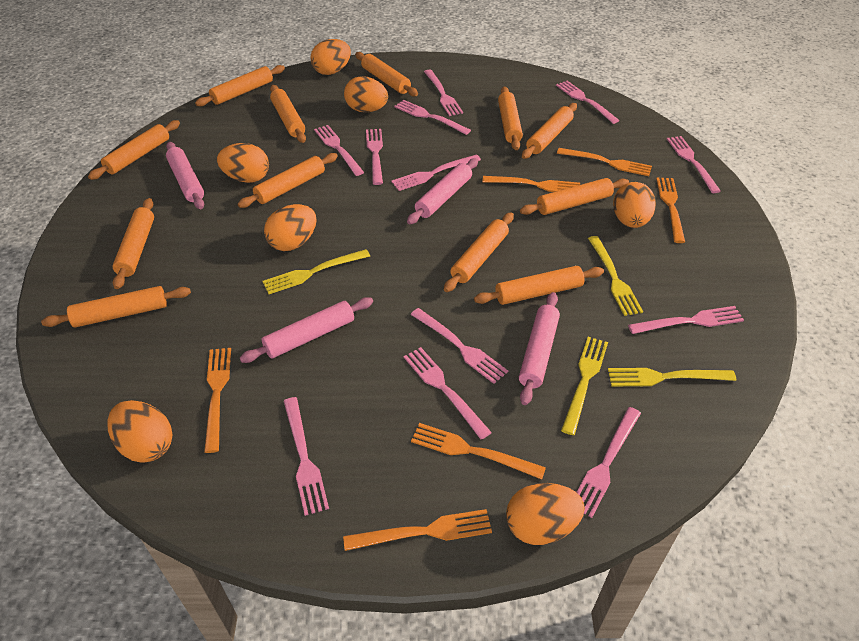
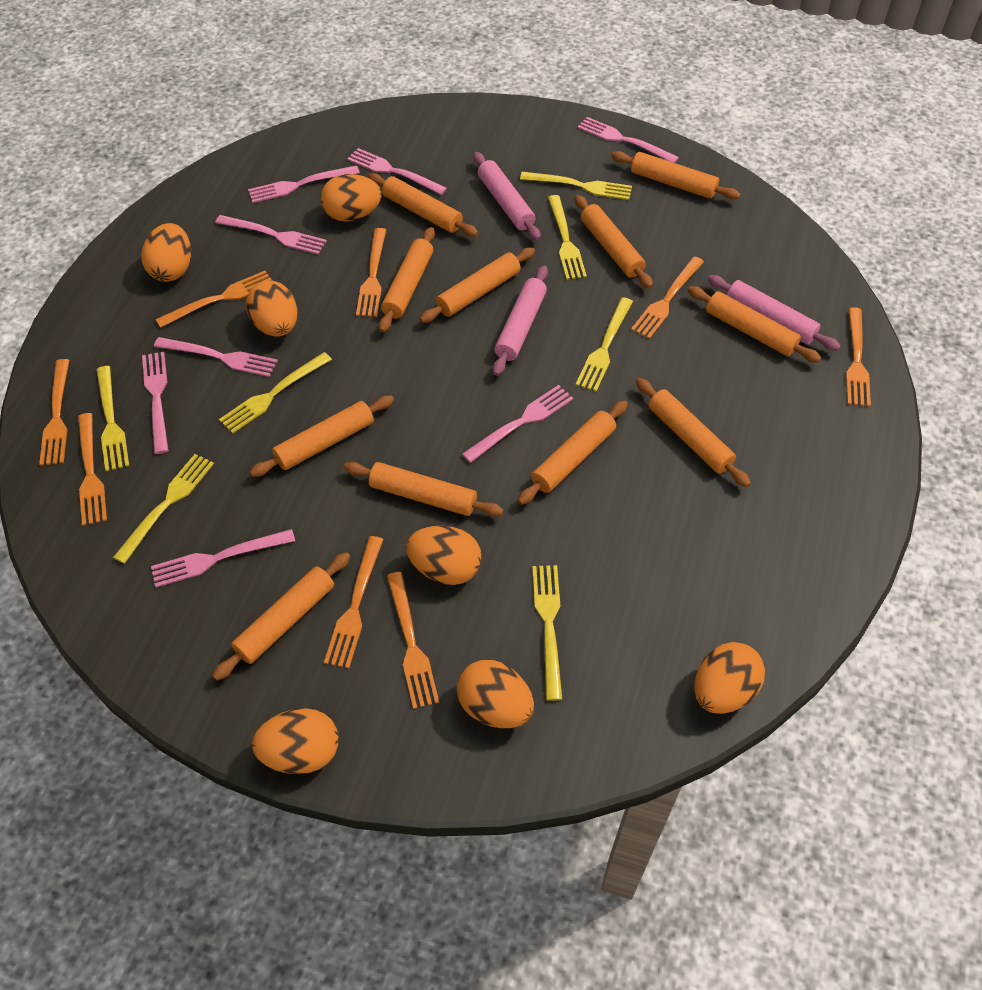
orange fork: 6 -> 8
orange rolling pin: 12 -> 11
pink fork: 12 -> 8
pink rolling pin: 4 -> 3
yellow fork: 4 -> 7

